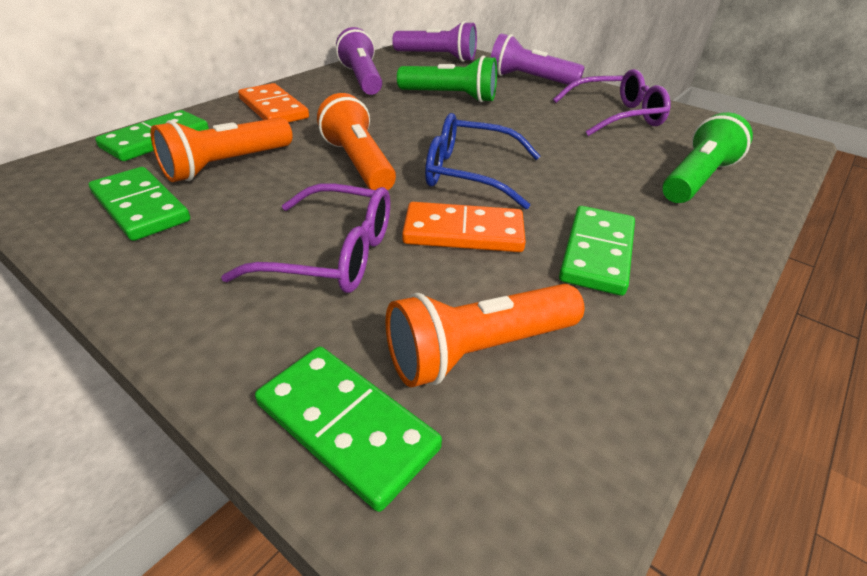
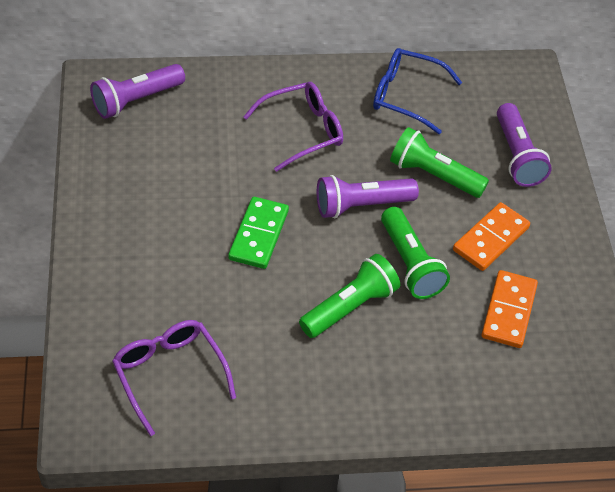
green domino: 4 -> 1
green flashlight: 2 -> 3
orange flashlight: 3 -> 0

